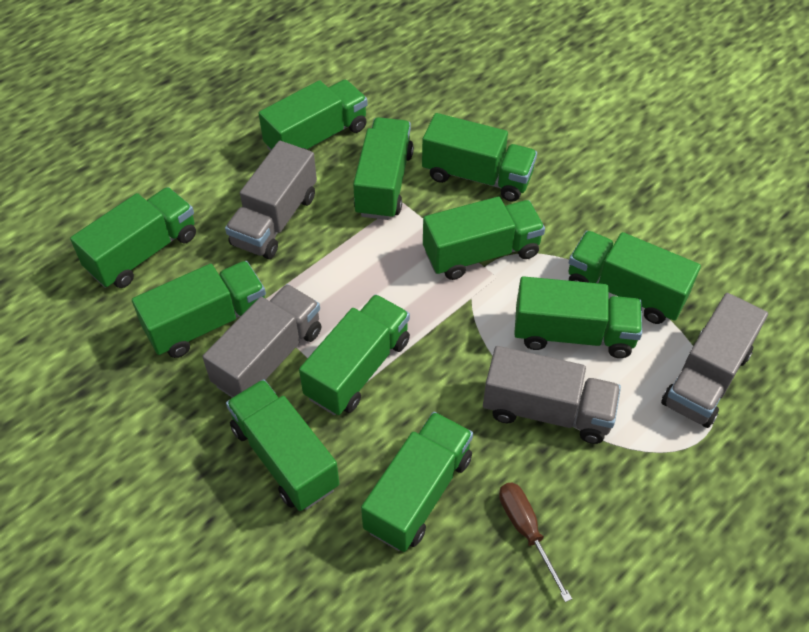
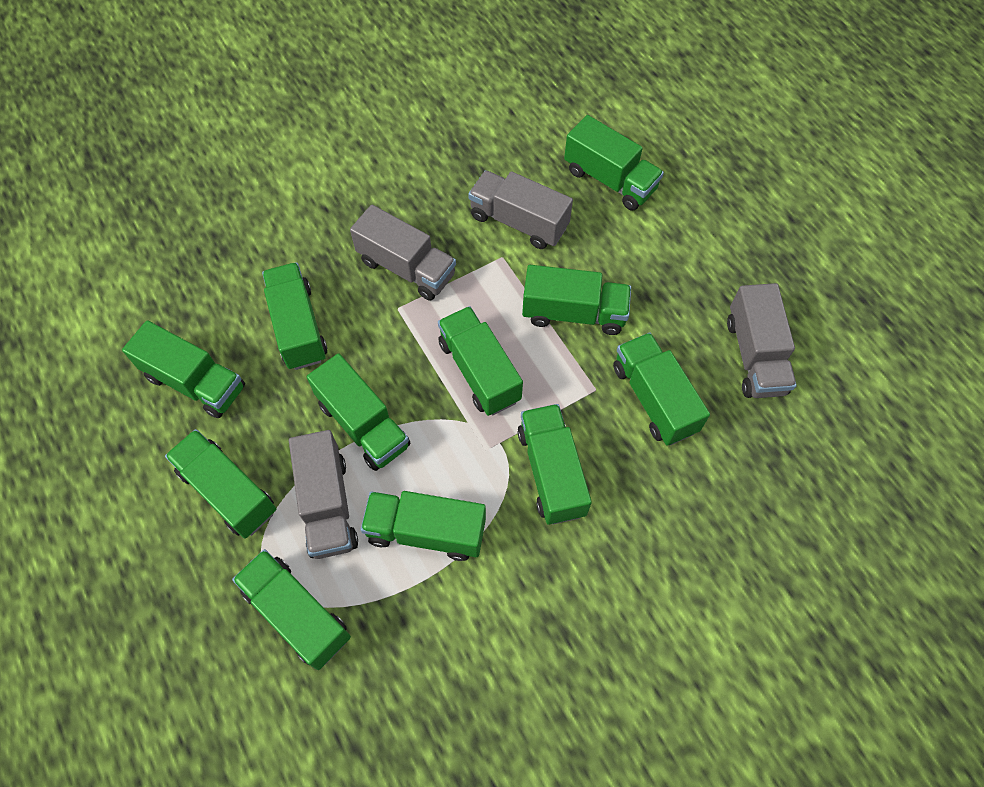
brown screwdriver: 1 -> 0

